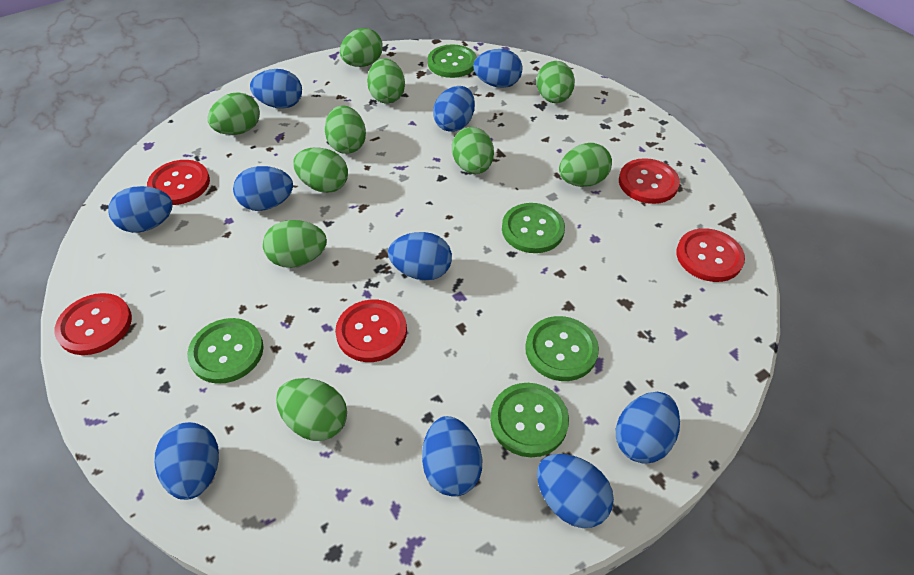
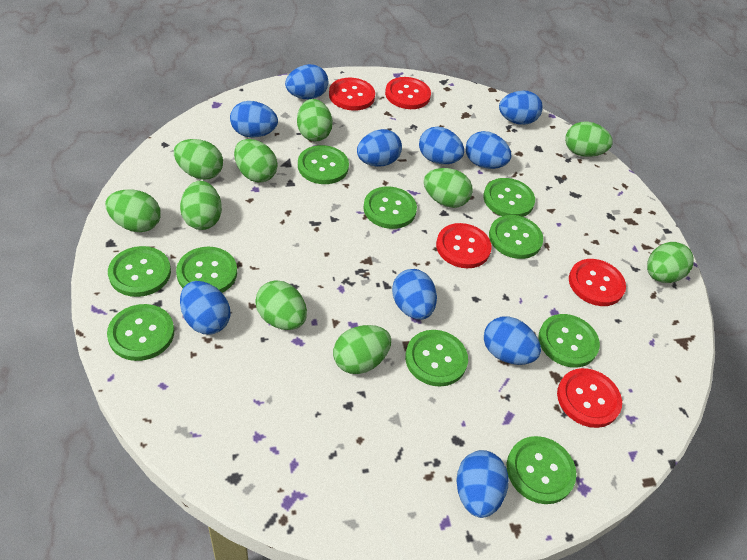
green button: 5 -> 10

